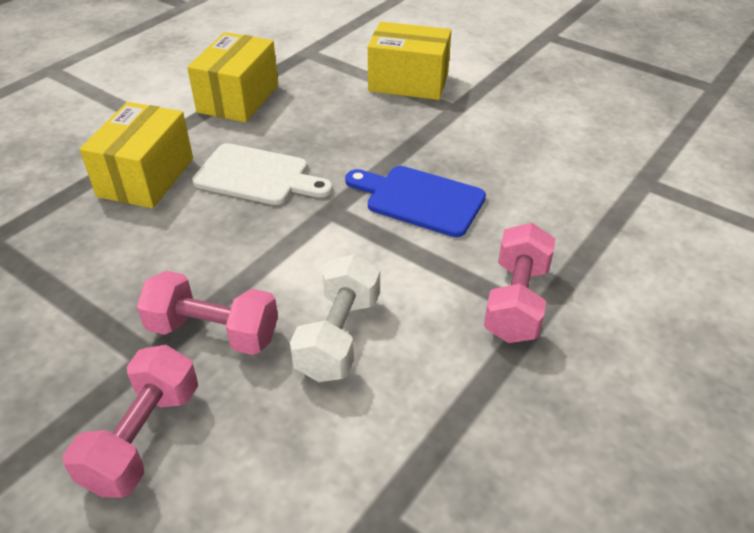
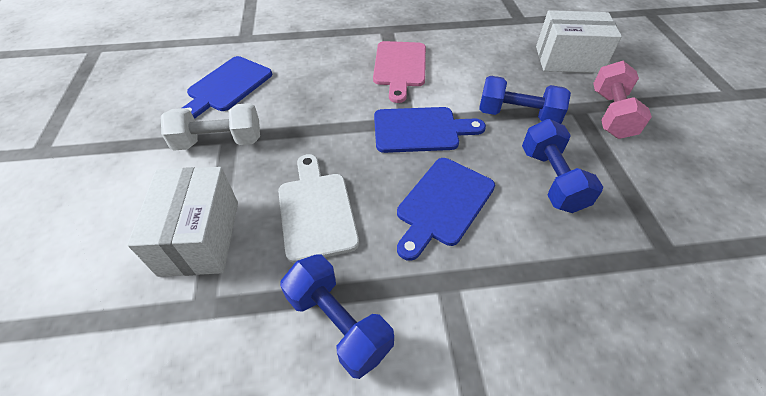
blue cutting board: 1 -> 3
blue dumbbell: 0 -> 3
pink cutting board: 0 -> 1
pink dumbbell: 3 -> 1
white box: 0 -> 2
yellow box: 3 -> 0

